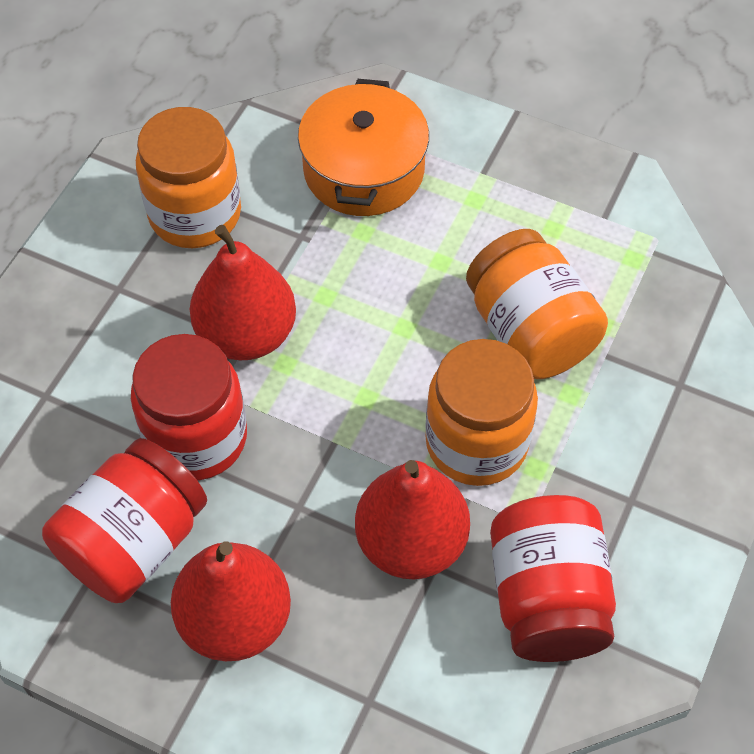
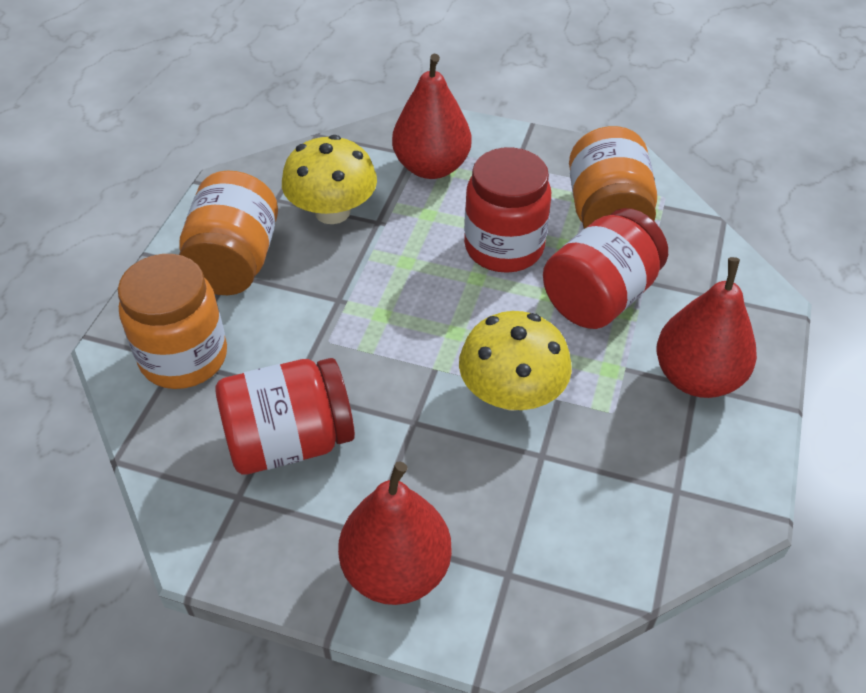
orange pot: 1 -> 0
yellow mushroom: 0 -> 2

